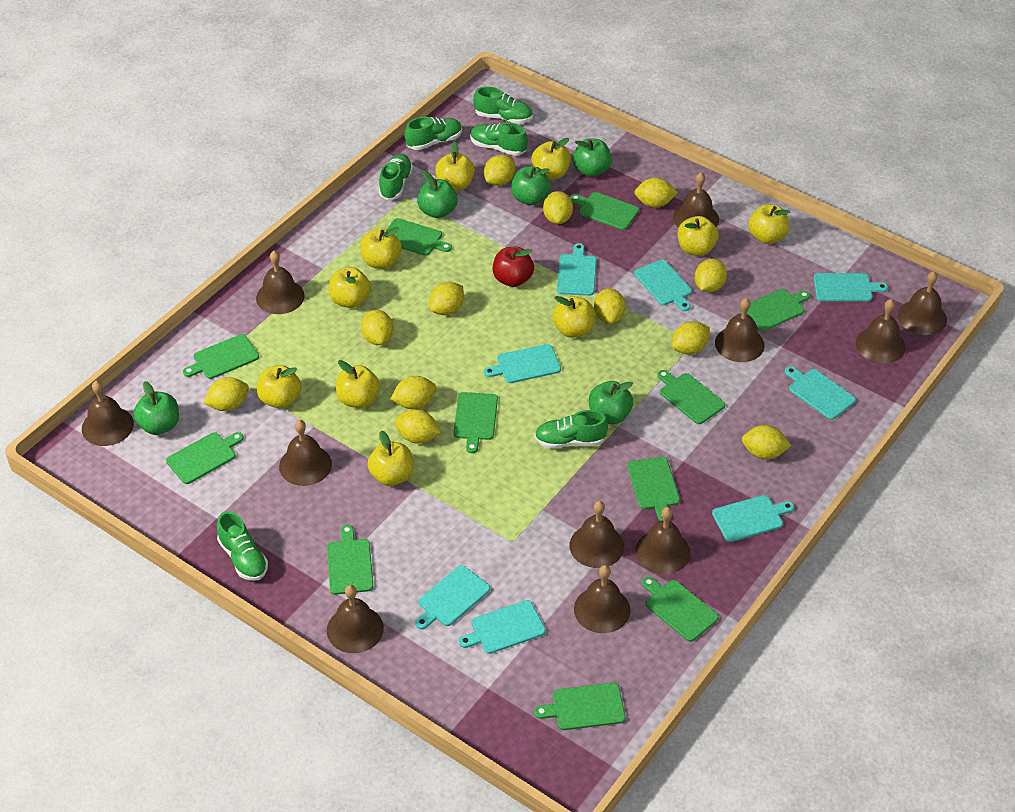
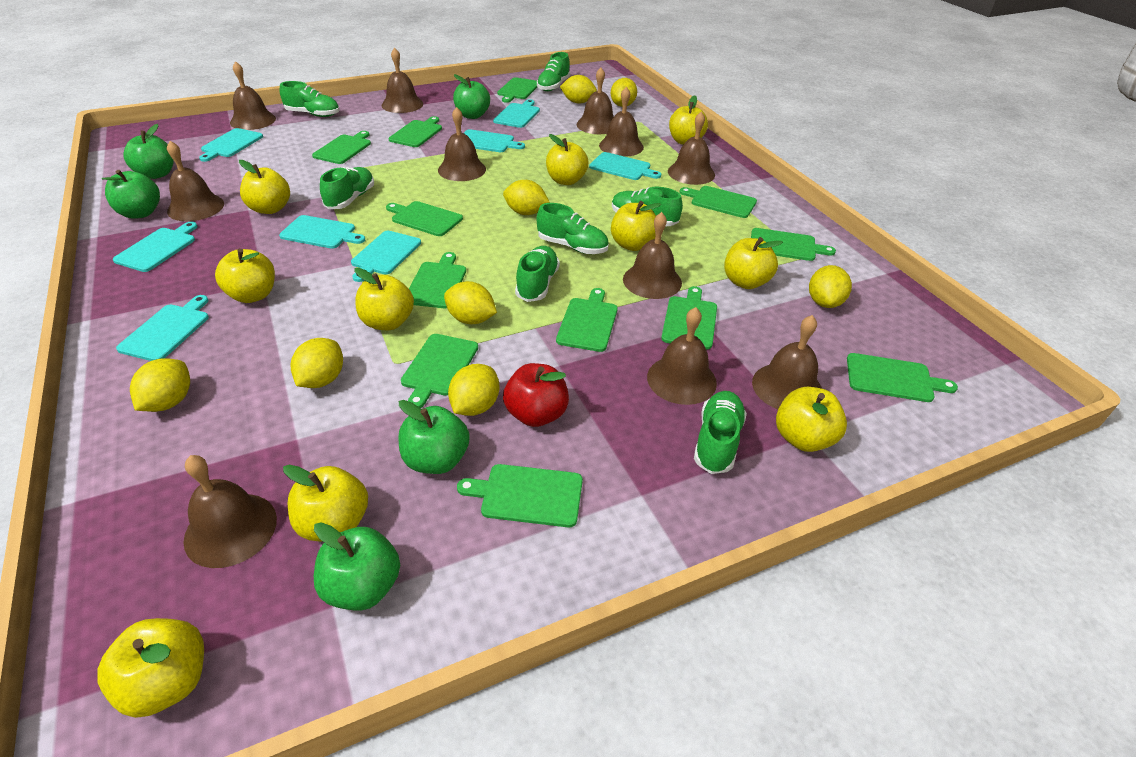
green cutting board: 11 -> 12
green shoe: 6 -> 7
yellow lemon: 12 -> 8

